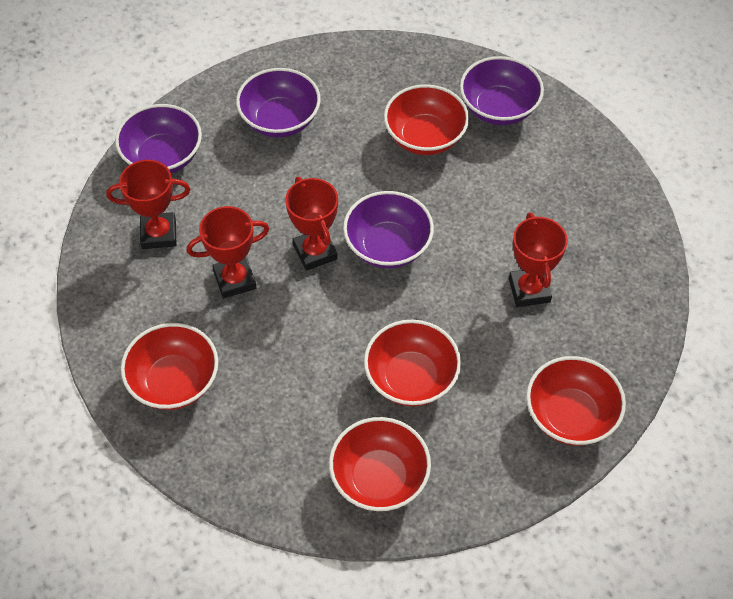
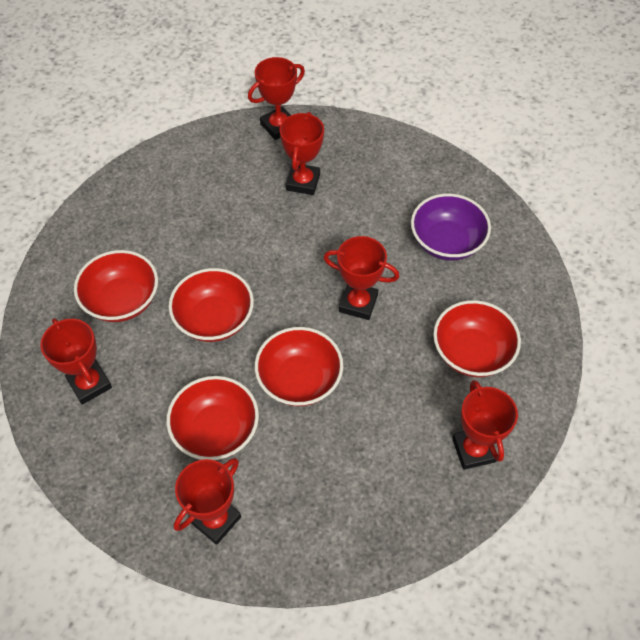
purple bowl: 4 -> 1
red trophy: 4 -> 6

